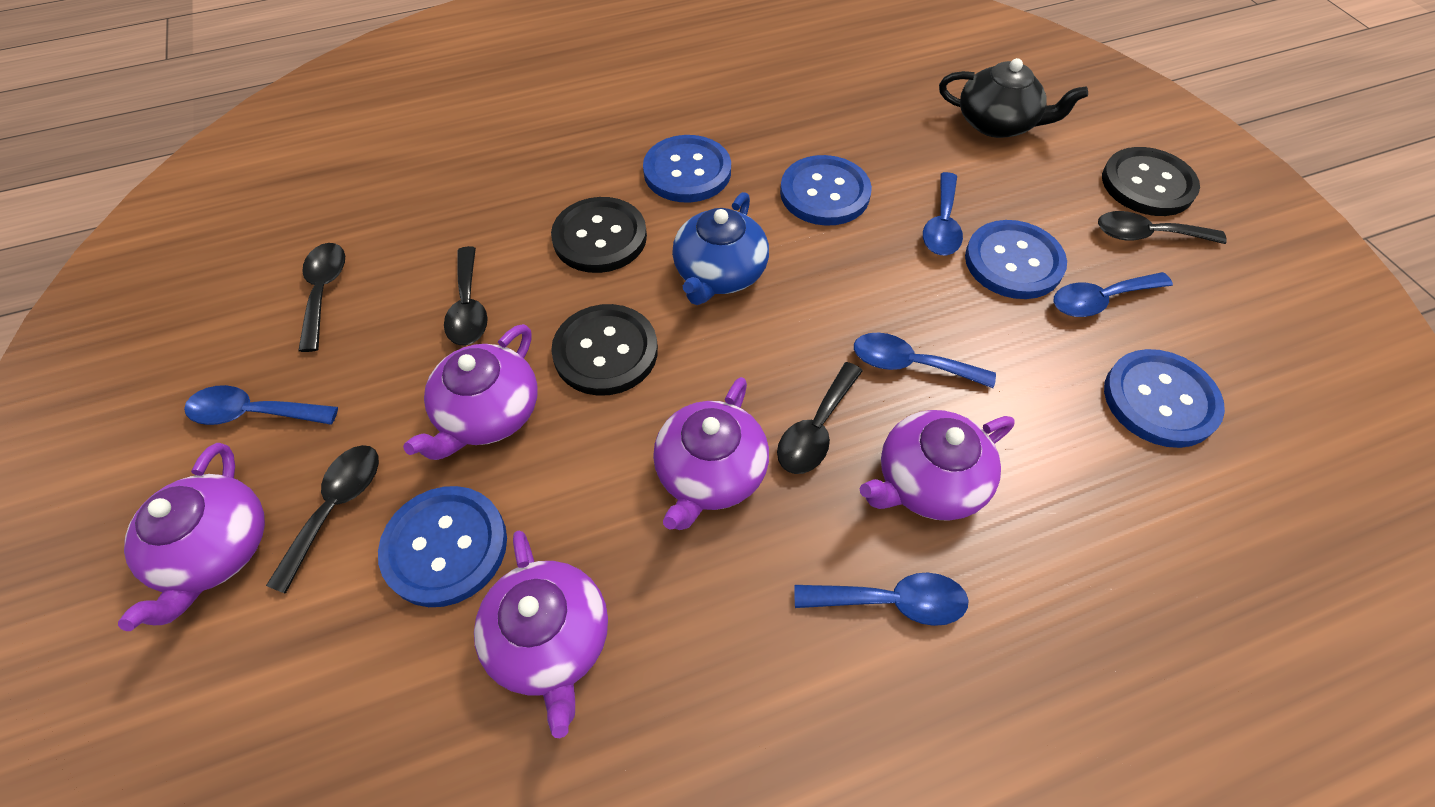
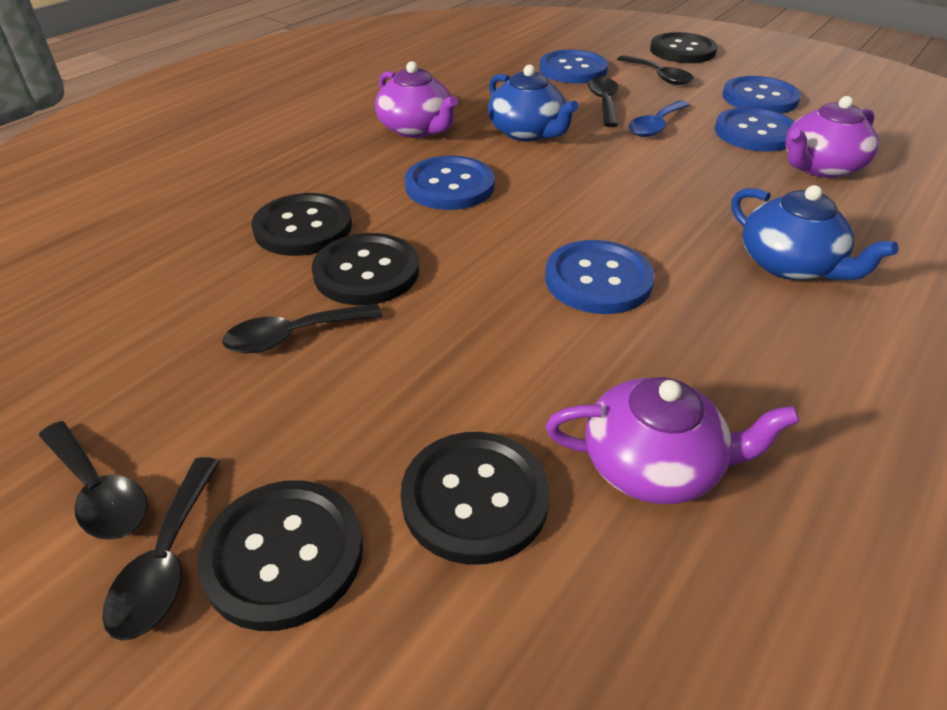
black button: 3 -> 5
black teapot: 1 -> 0
blue spoon: 5 -> 1
blue teapot: 1 -> 2
purple teapot: 5 -> 3

